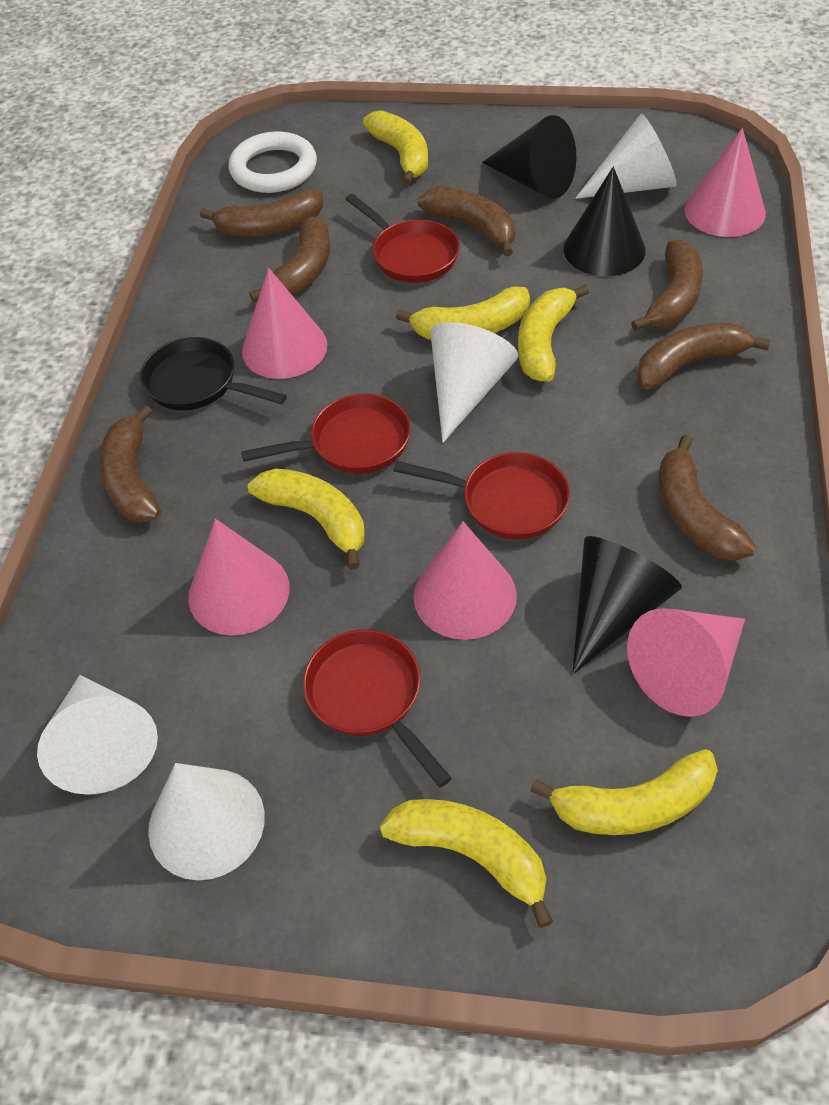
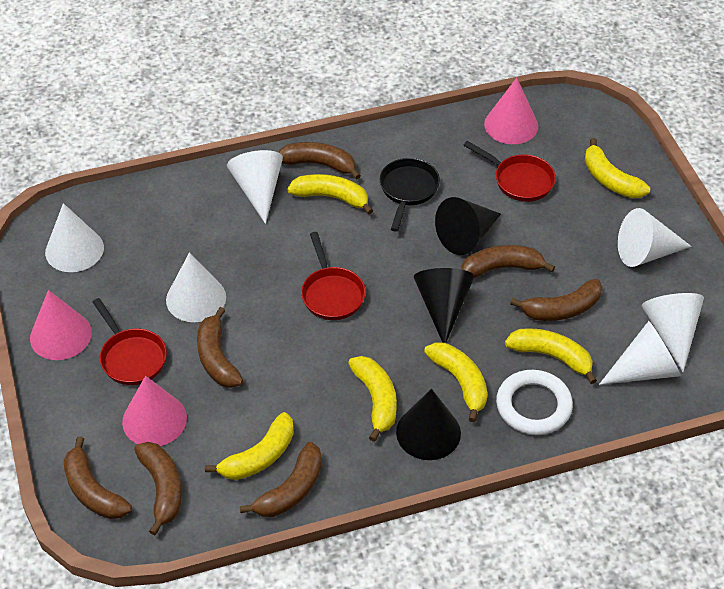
pink cone: 5 -> 3
red pan: 4 -> 3
white cone: 4 -> 6

